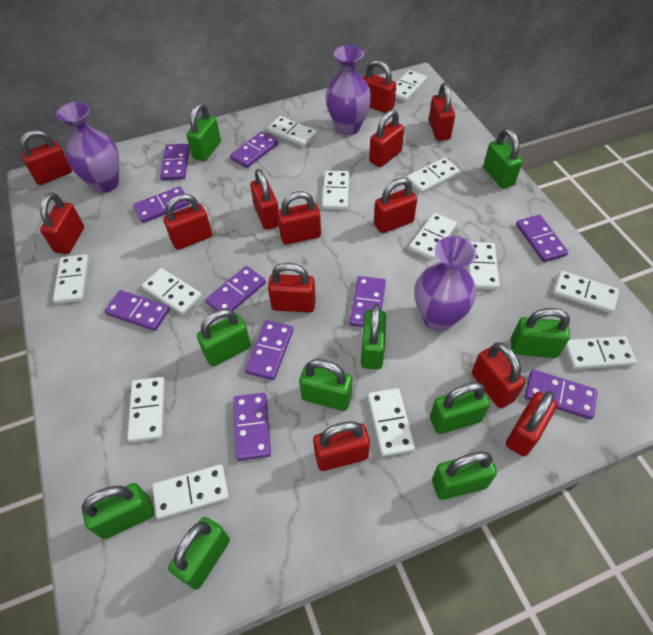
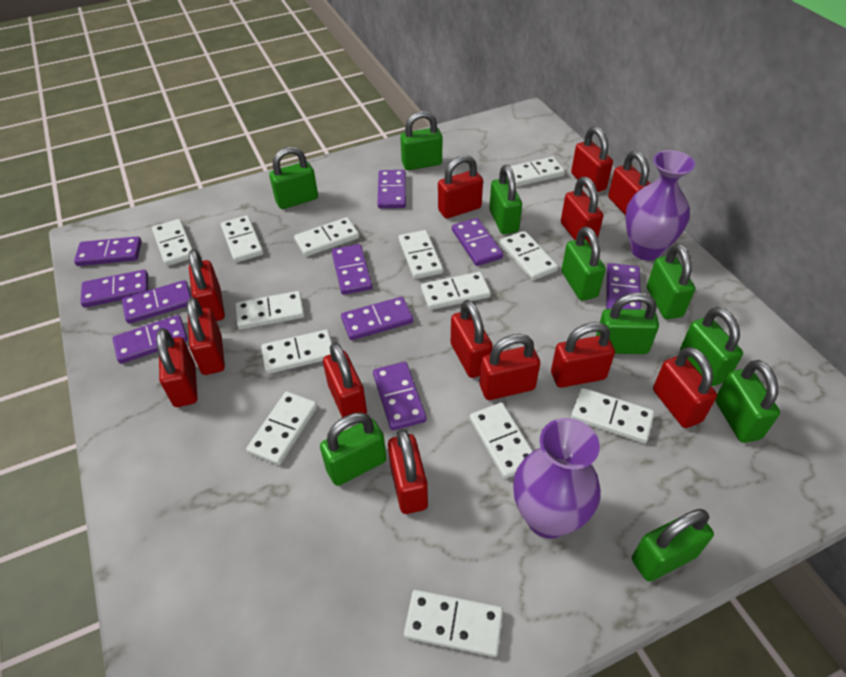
purple vase: 3 -> 2

